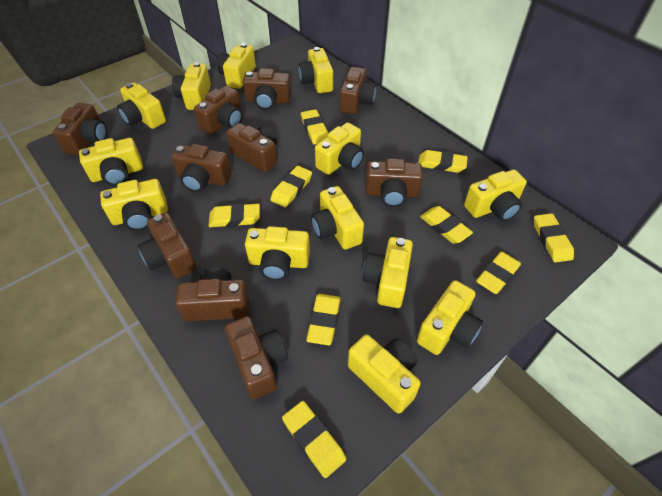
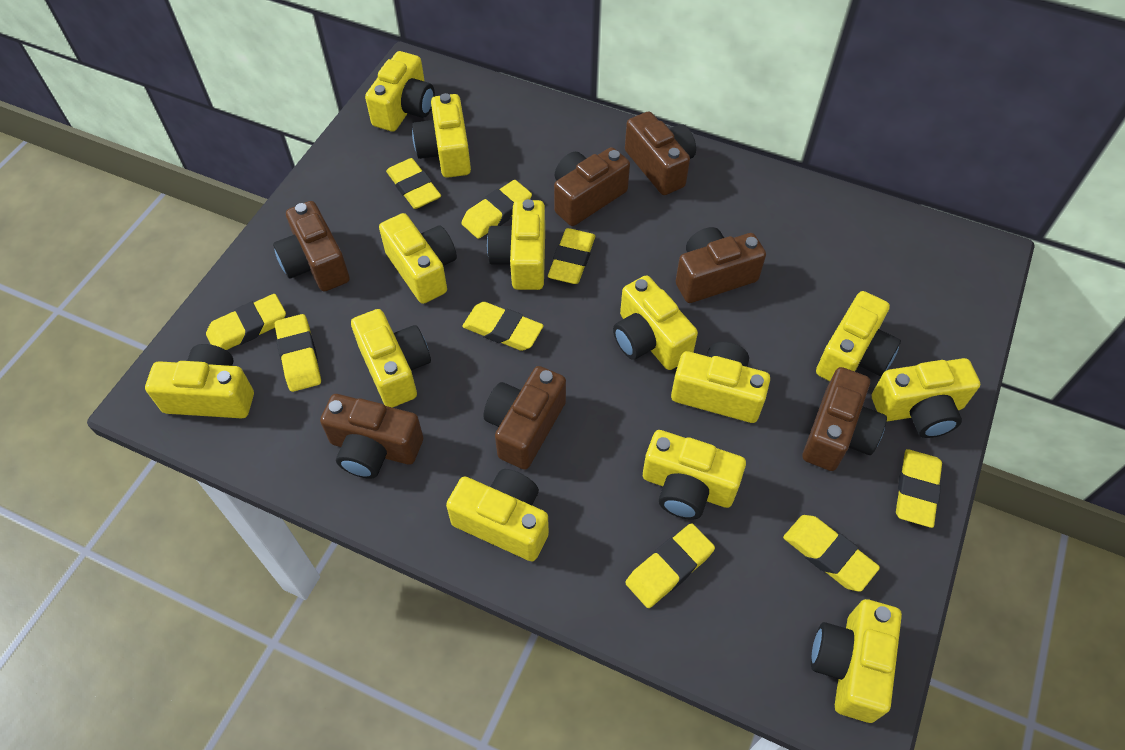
brown camera: 10 -> 7

